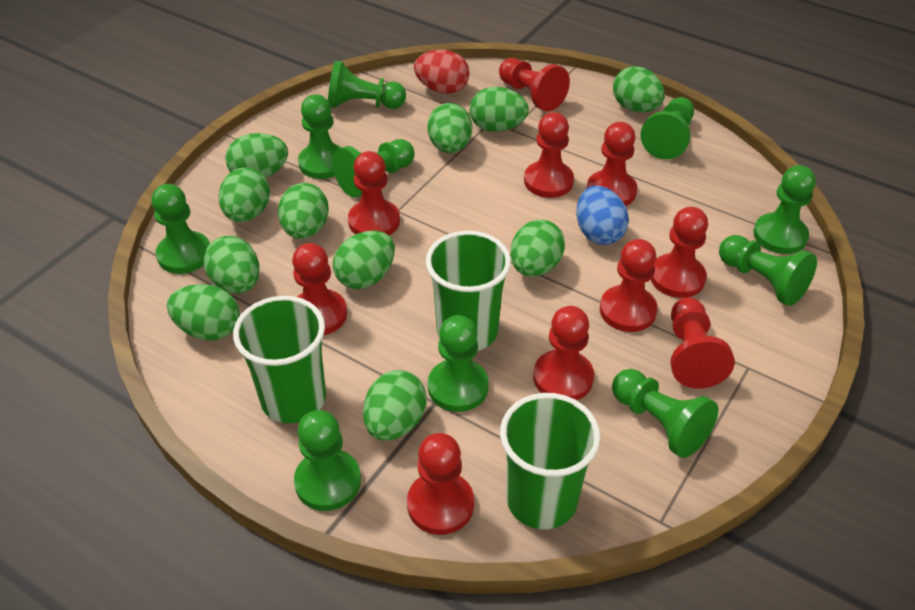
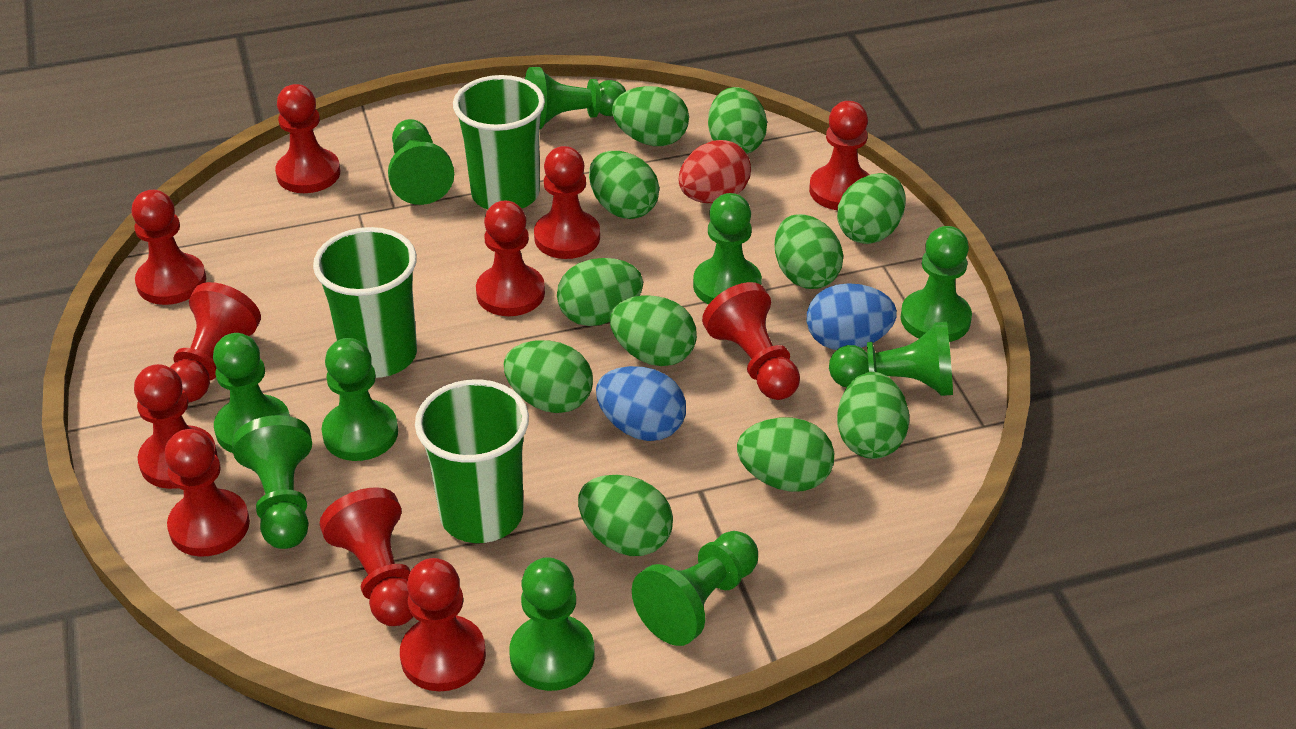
blue egg: 1 -> 2
red pawn: 10 -> 11

